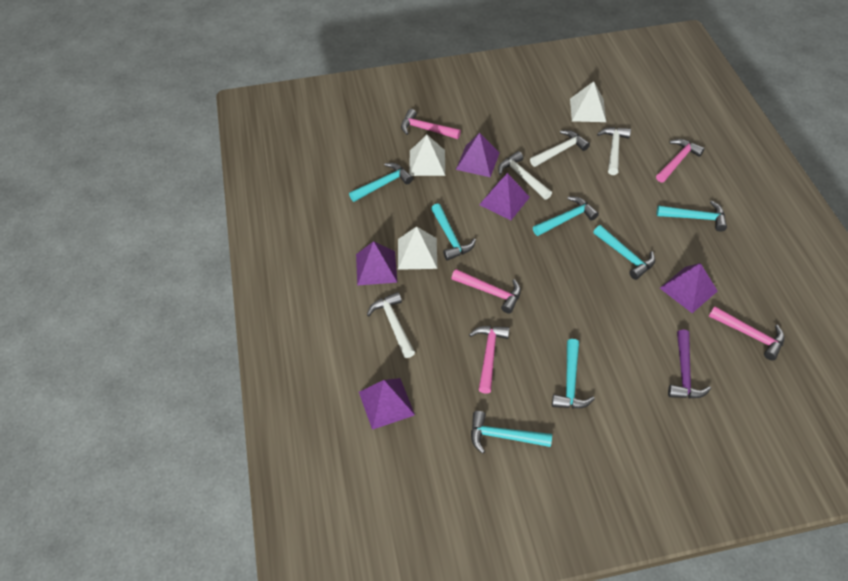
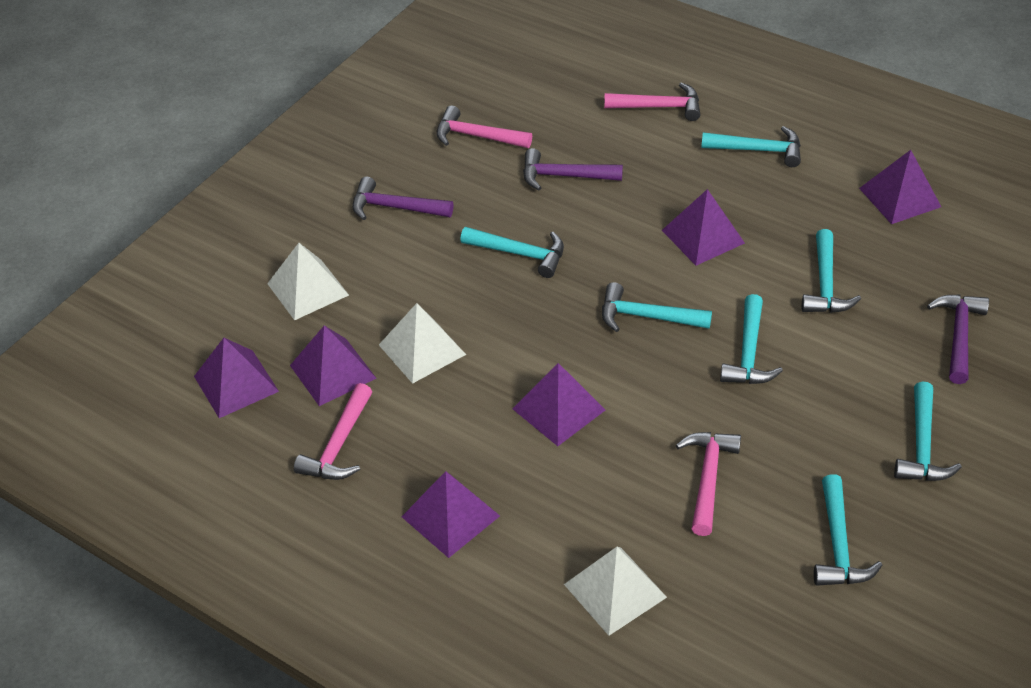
pink hammer: 5 -> 4
purple hammer: 1 -> 3
purple pyramid: 5 -> 6
white hammer: 4 -> 0

